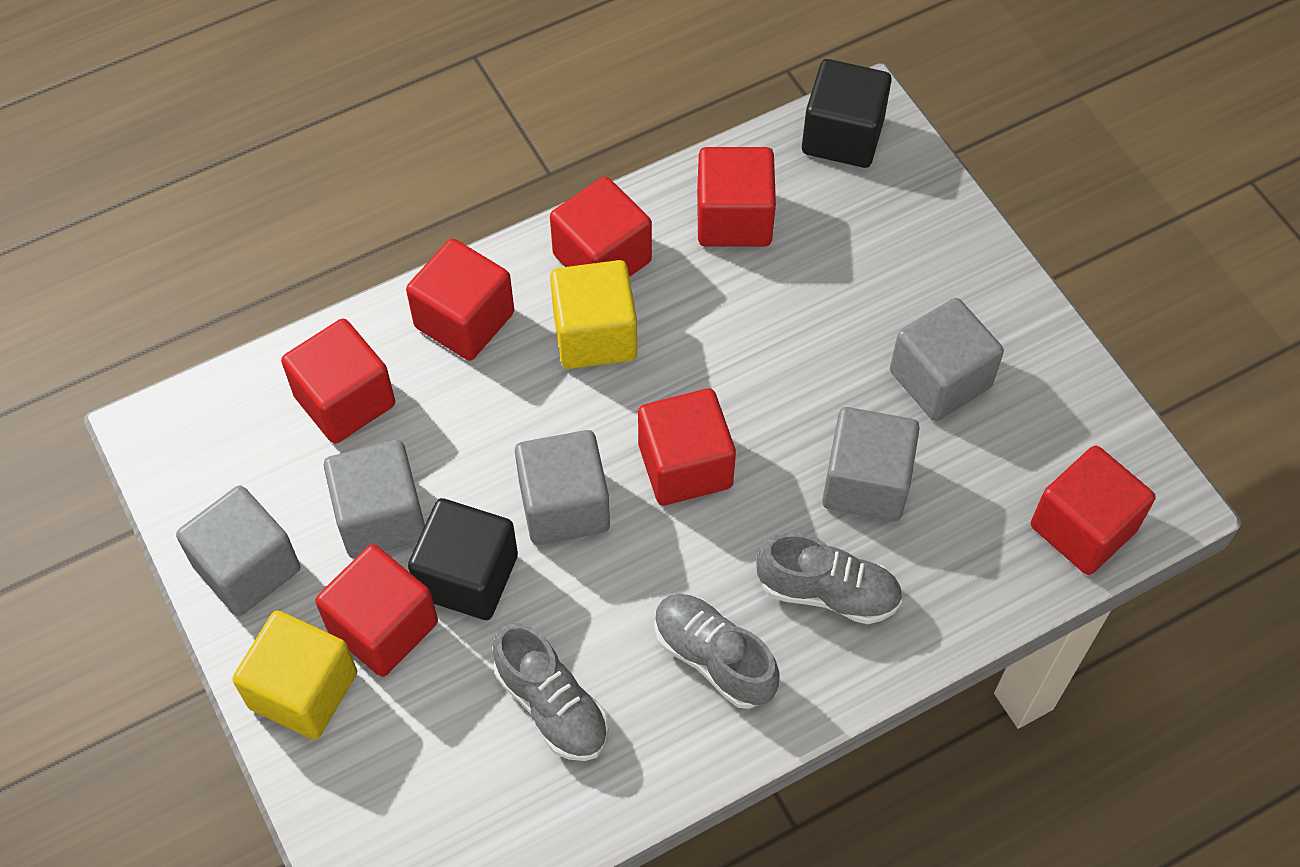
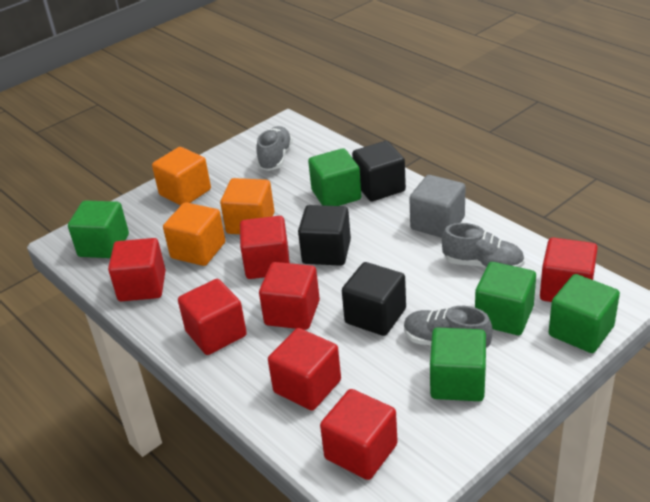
black cube: 2 -> 3
green cube: 0 -> 5
grey cube: 5 -> 1
orange cube: 0 -> 3
yellow cube: 2 -> 0

